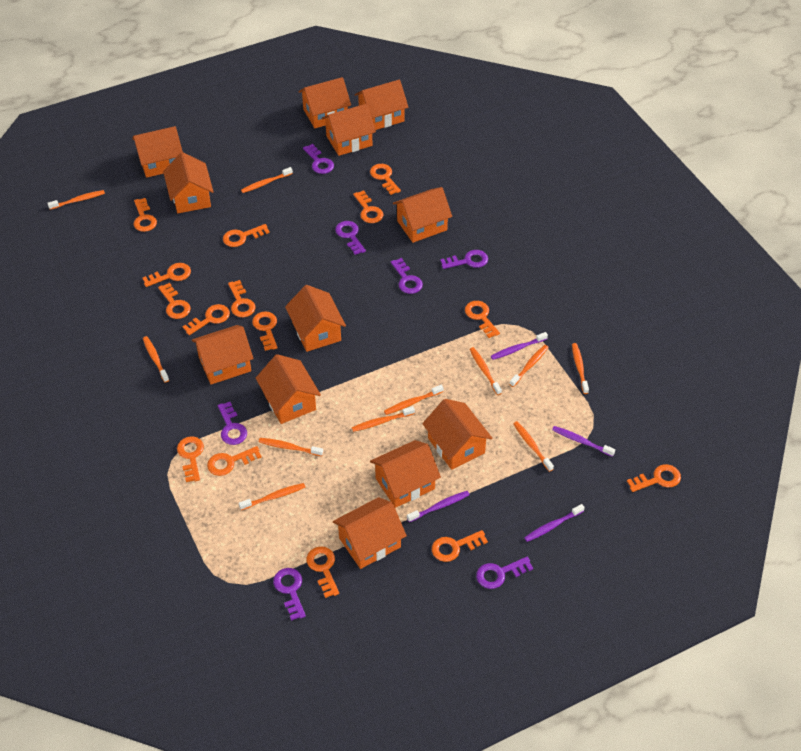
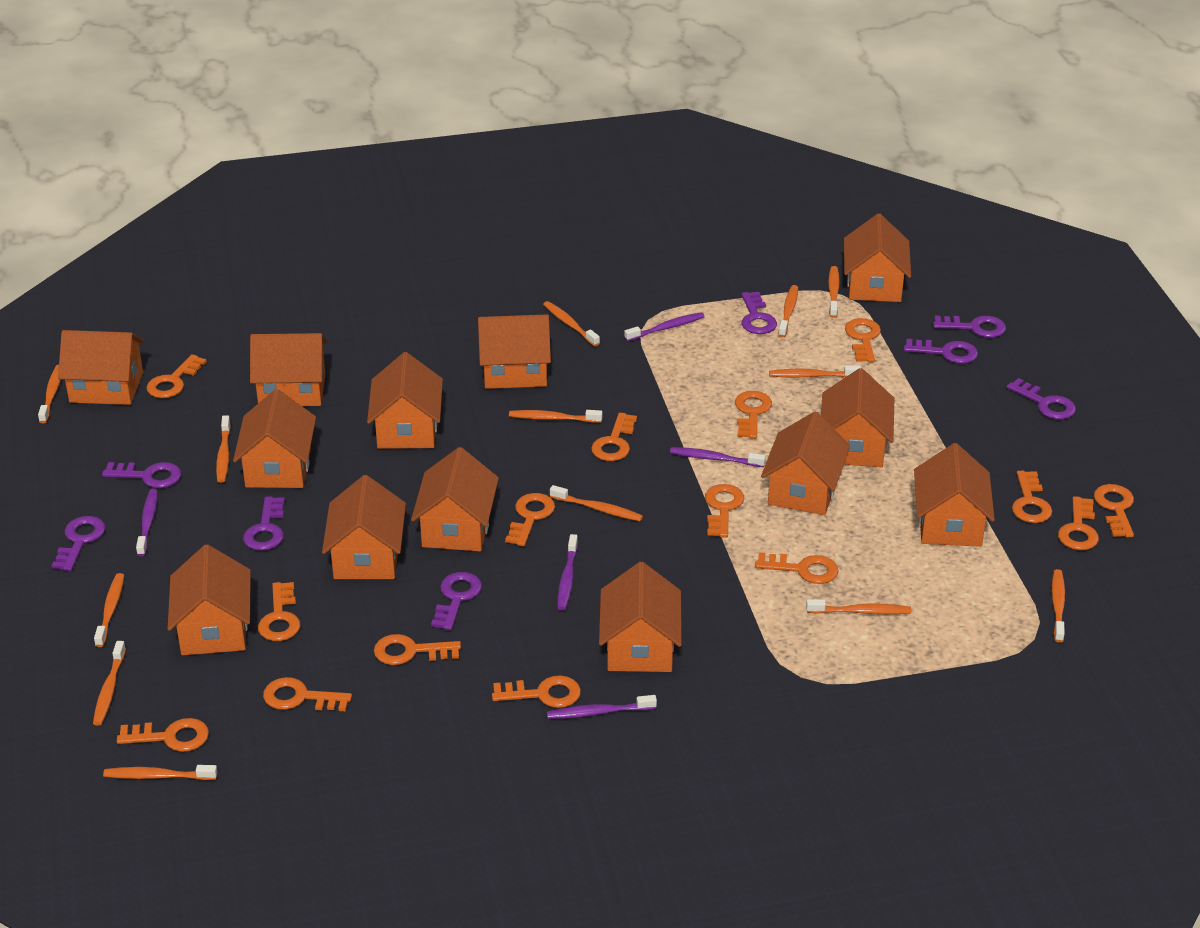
orange house: 12 -> 13
orange toothbrush: 11 -> 13
purple key: 7 -> 8
purple toothbrush: 4 -> 5

